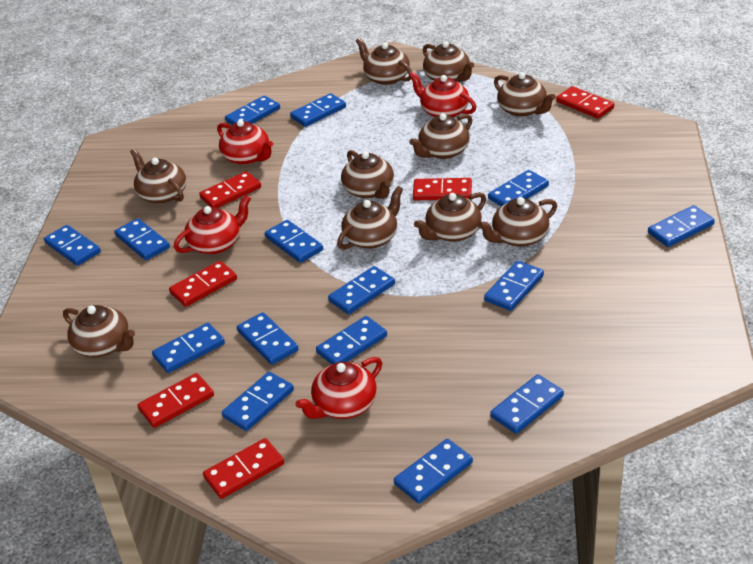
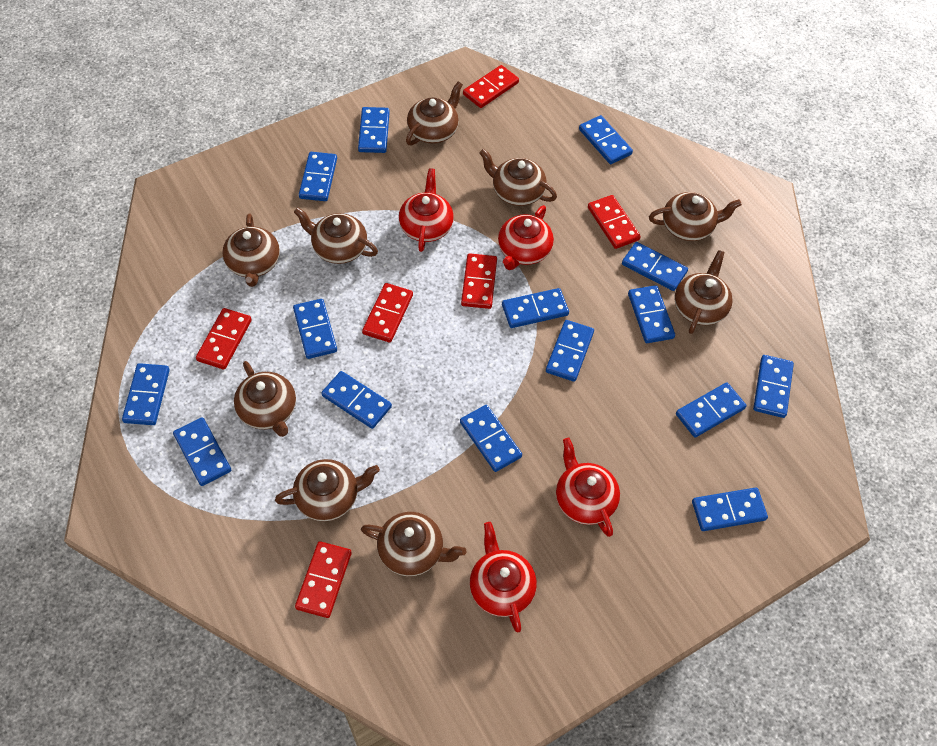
brown teapot: 10 -> 9

